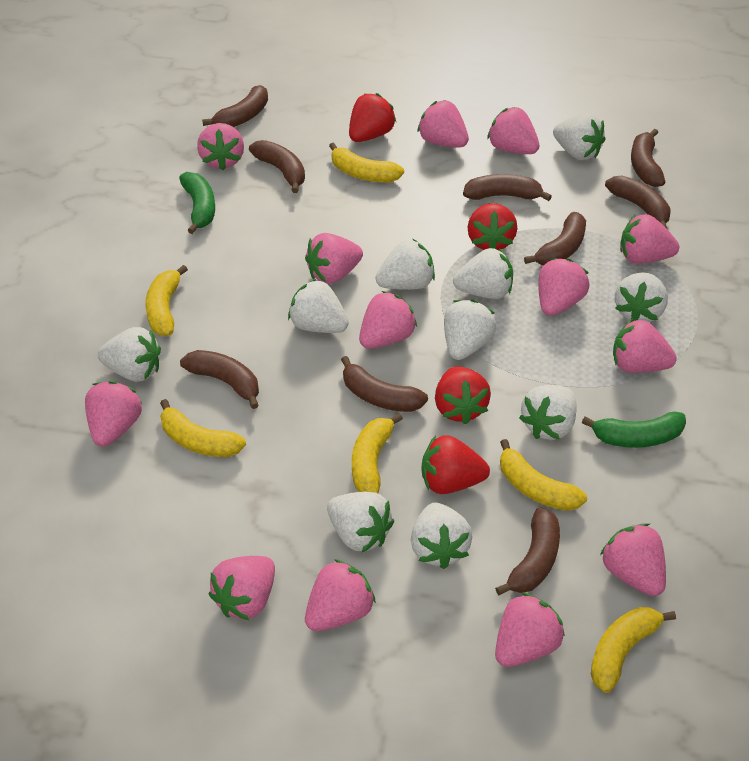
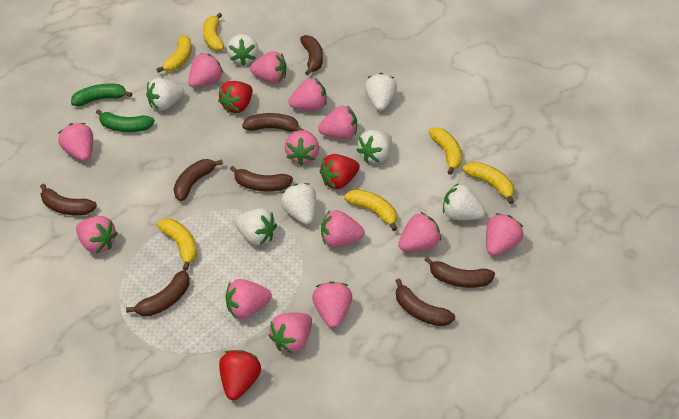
brown banana: 9 -> 8
red strawberry: 4 -> 3
white strawberry: 10 -> 7

